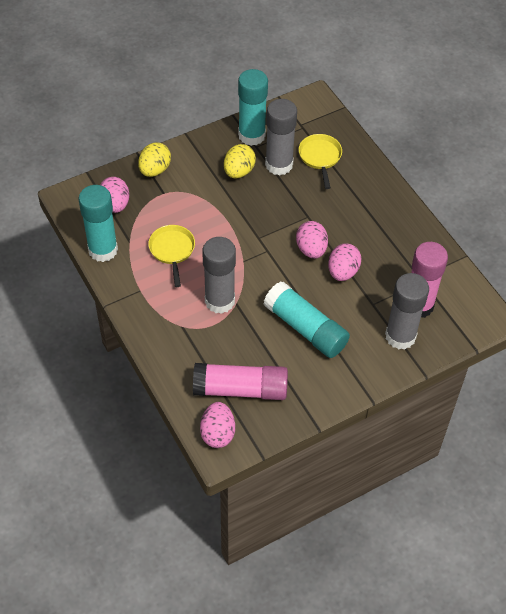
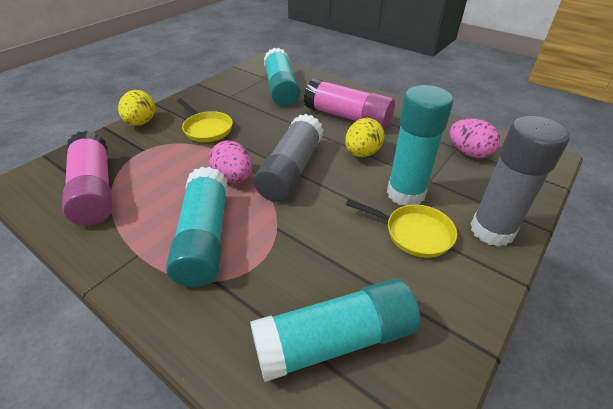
grey glue stick: 3 -> 2
pink egg: 4 -> 2
turquoise glue stick: 3 -> 4

